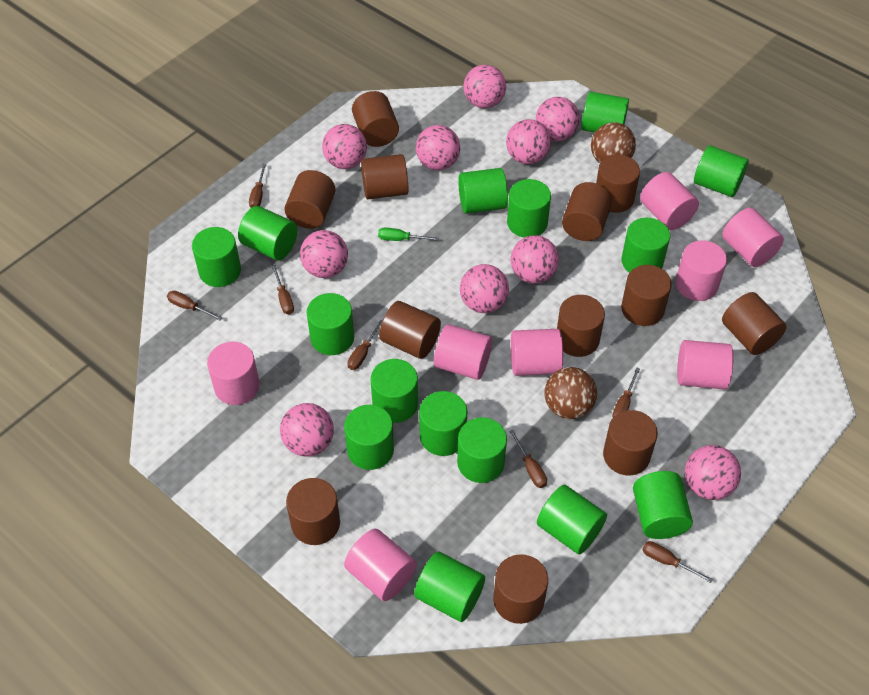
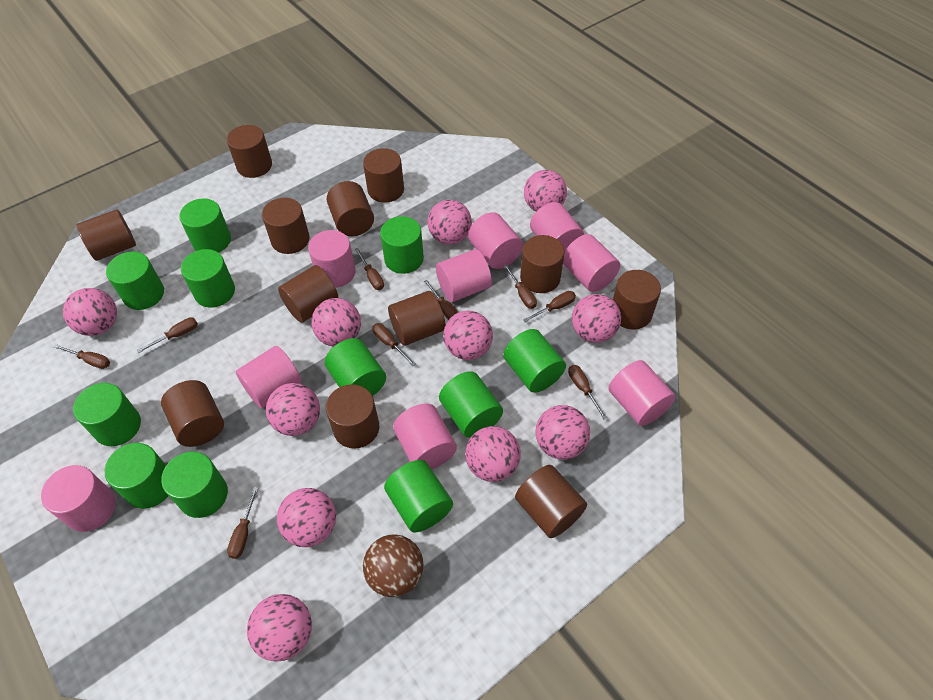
brown ball: 2 -> 1
brown screwdriver: 7 -> 9
green cylinder: 15 -> 11
green screwdriver: 1 -> 0
pink ball: 10 -> 11
pink cylinder: 8 -> 9

